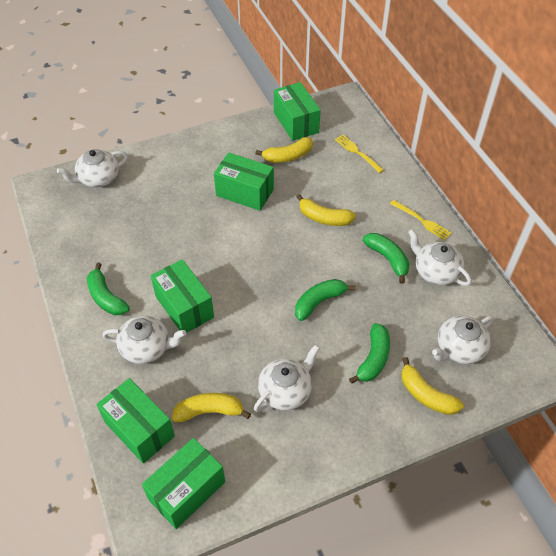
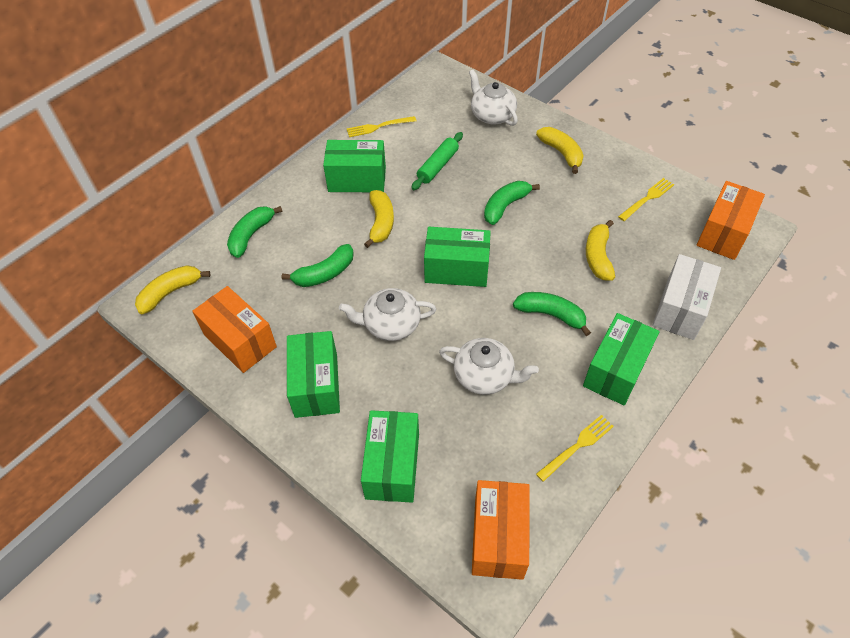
green rolling pin: 0 -> 1
orange box: 0 -> 3
white box: 0 -> 1
white teapot: 5 -> 3
yellow fork: 2 -> 3

